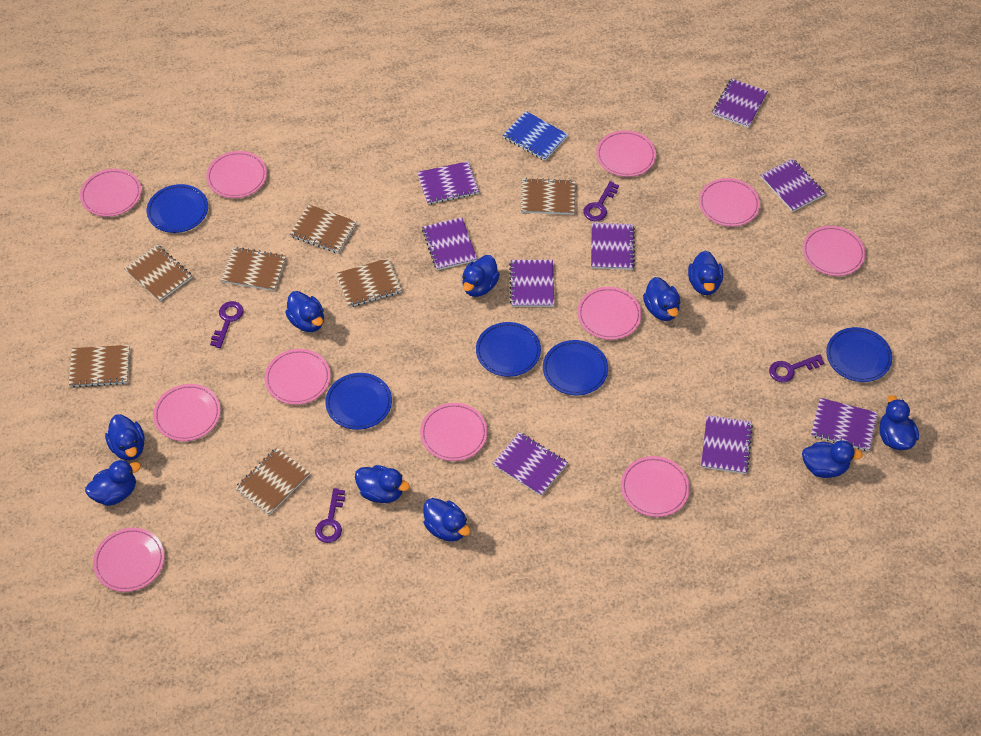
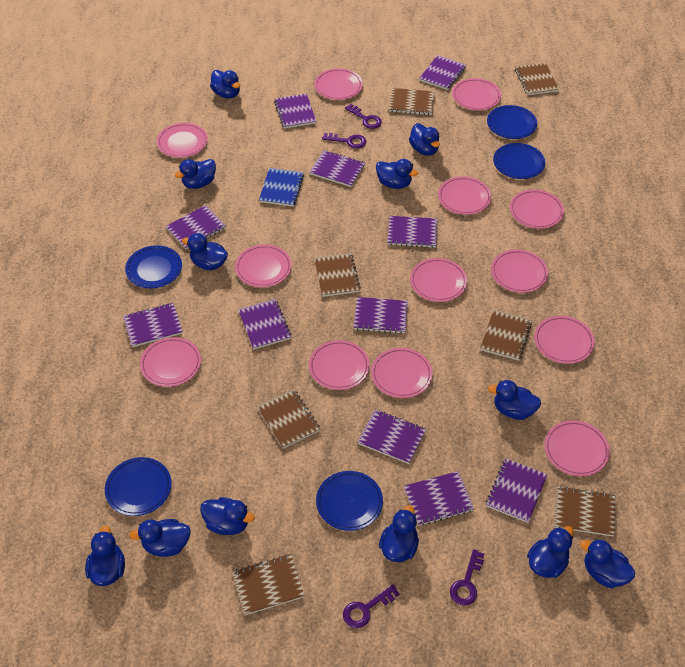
blue duck: 10 -> 12
pink plate: 11 -> 13
purple notebook: 9 -> 11

